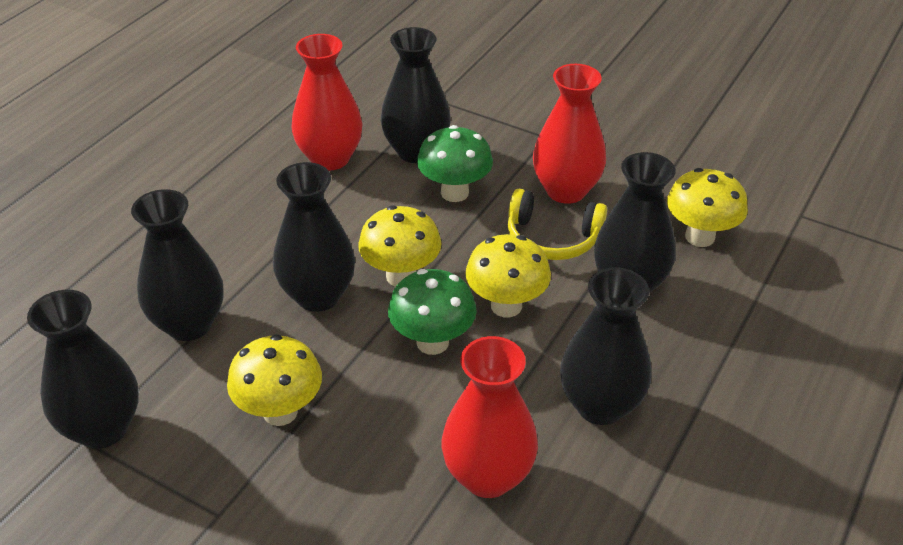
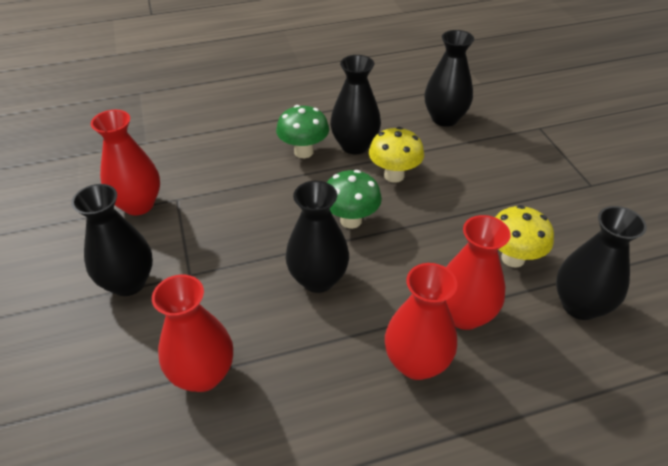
black vase: 6 -> 5
red vase: 3 -> 4
yellow headphones: 1 -> 0
yellow mushroom: 4 -> 2

